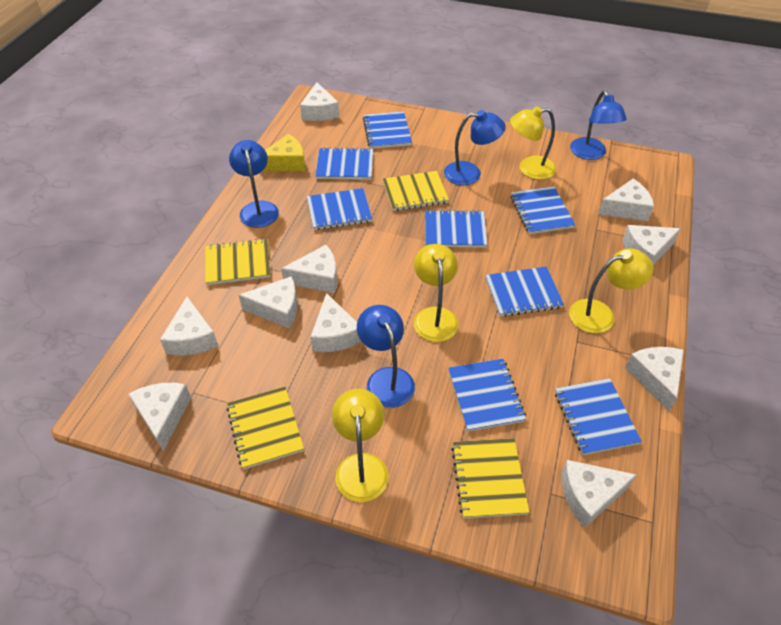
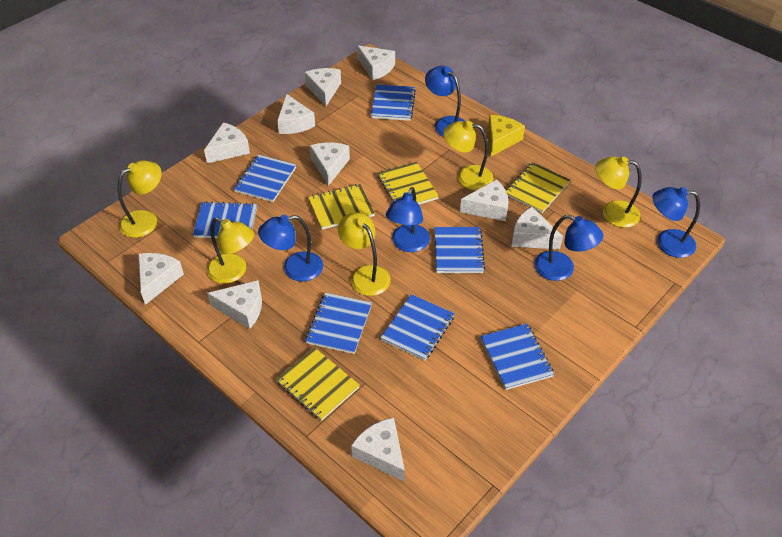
blue lamp: 4 -> 5
blue notebook: 8 -> 7
yellow lamp: 4 -> 5

